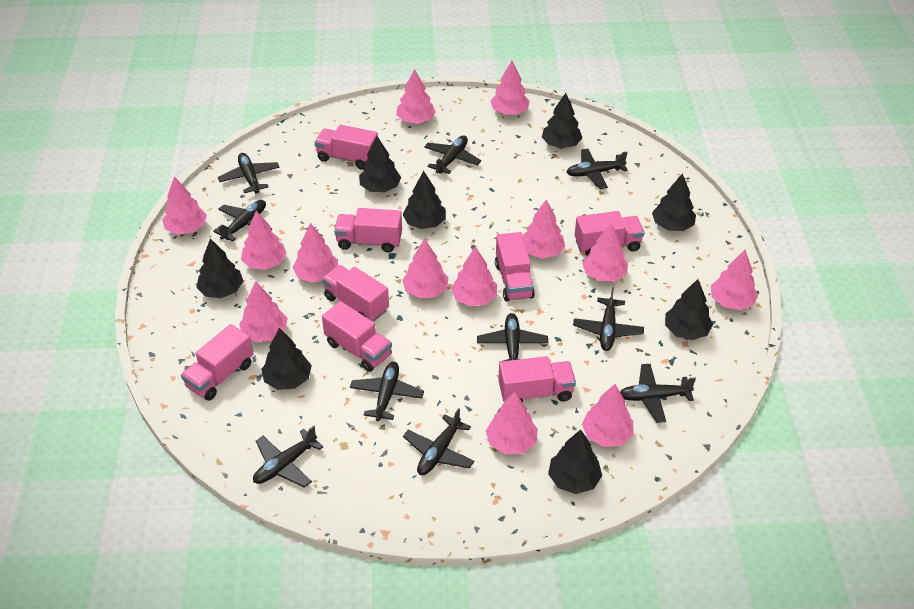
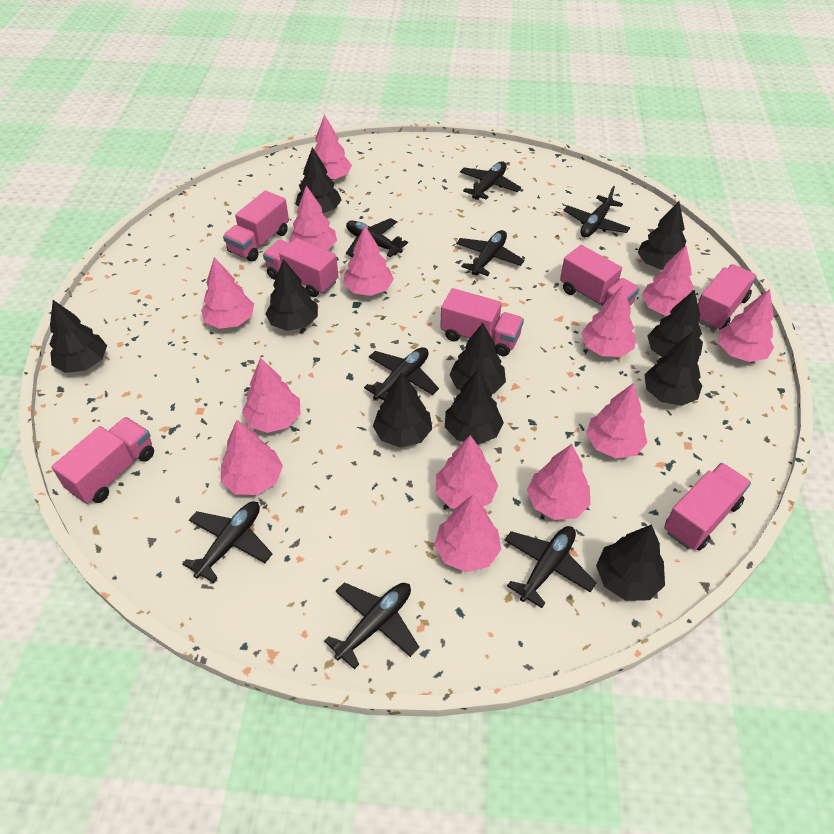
black plane: 10 -> 8
black tree: 8 -> 10
pink truck: 8 -> 7

